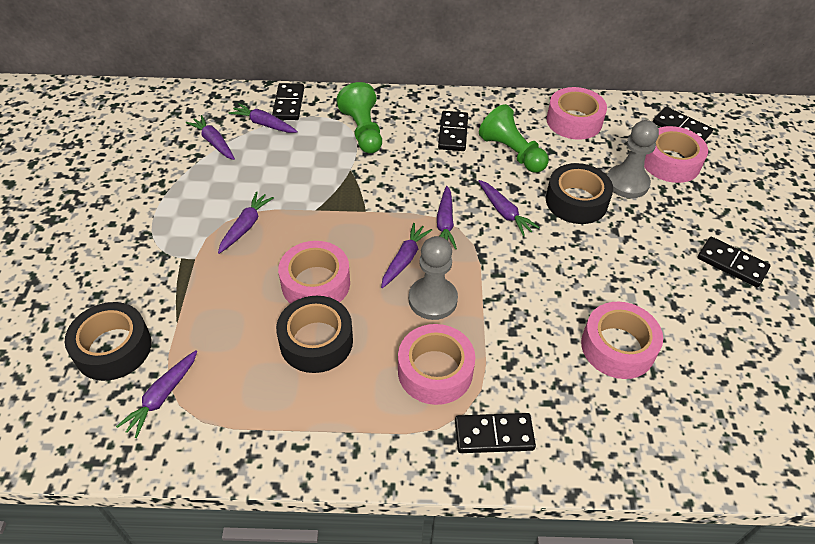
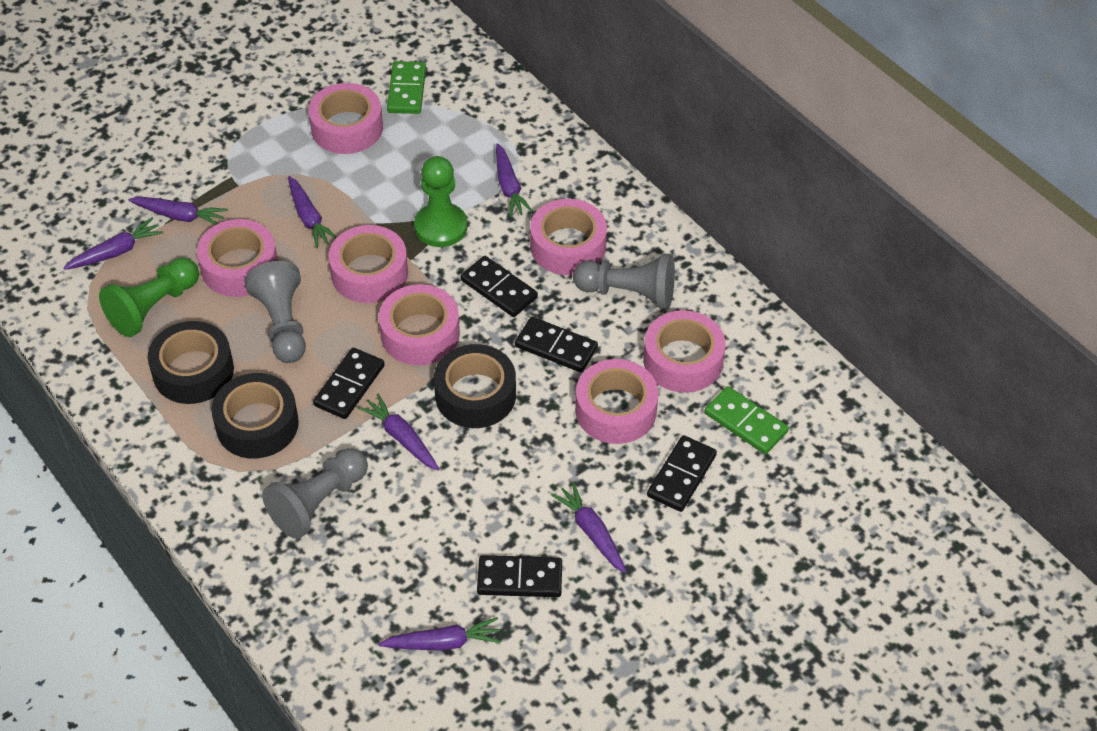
green domino: 0 -> 2
grey pawn: 2 -> 3
pink tape: 5 -> 7

